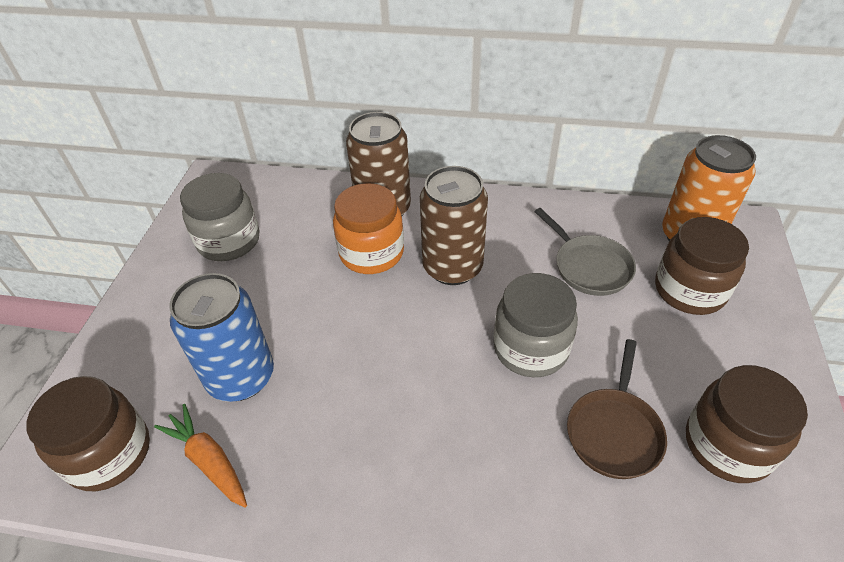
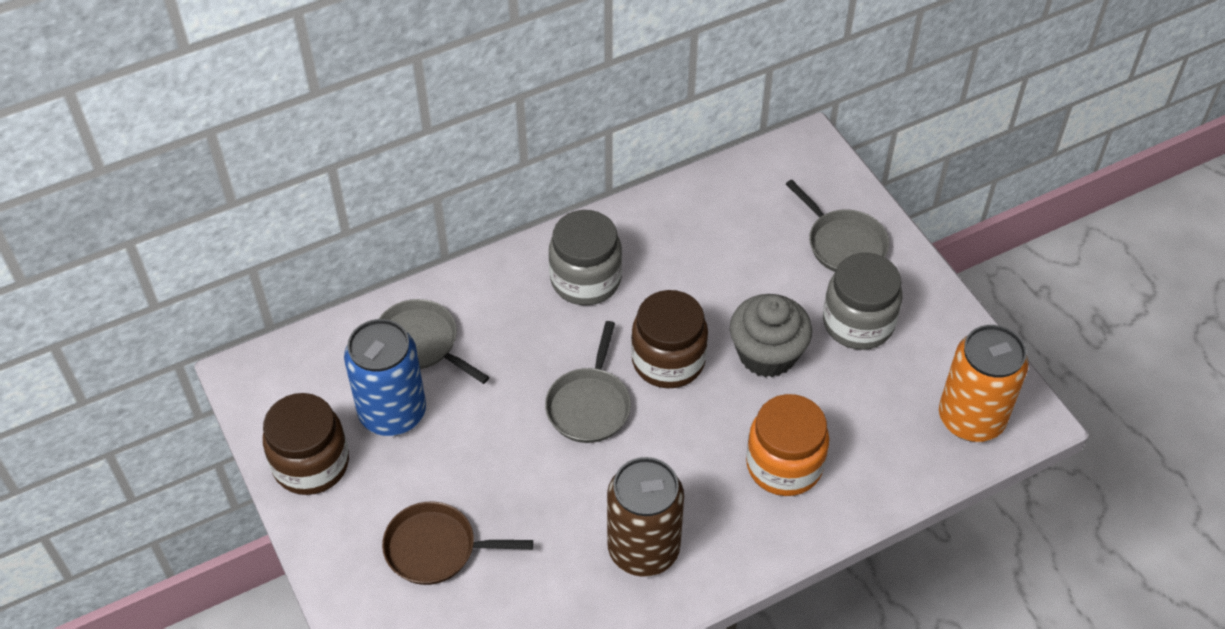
brown can: 2 -> 1
brown jar: 3 -> 2
grey cupcake: 0 -> 1
grey pan: 1 -> 3
orange carrot: 1 -> 0

